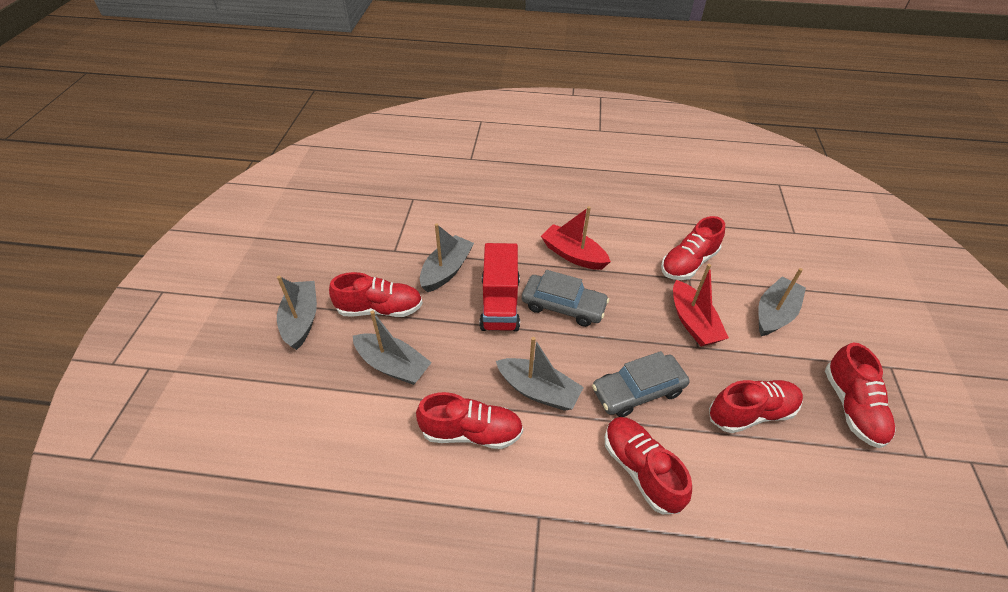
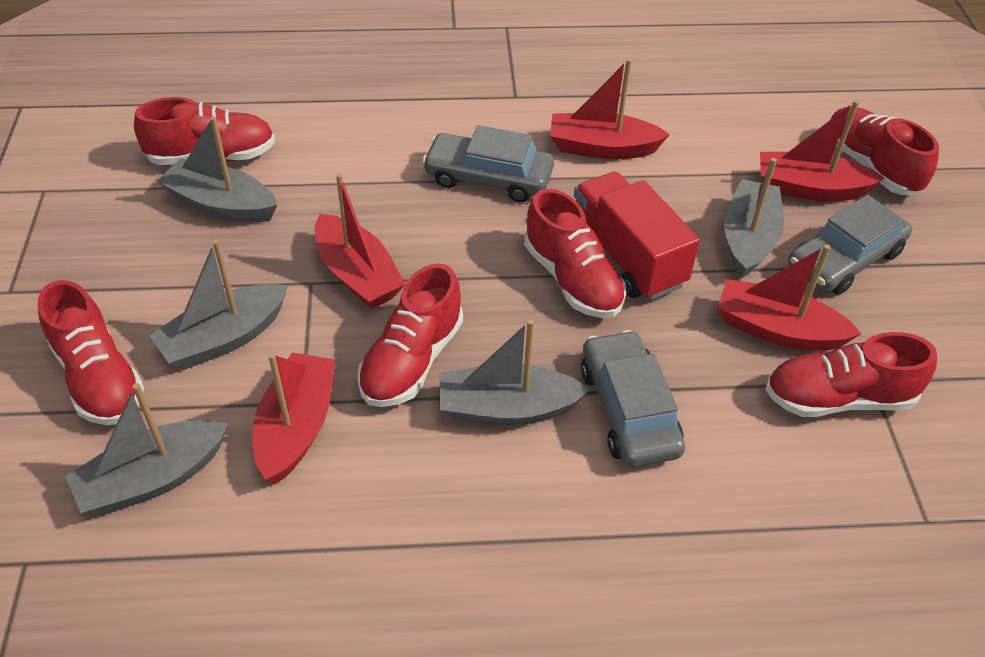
grey car: 2 -> 3
red boat: 2 -> 5

